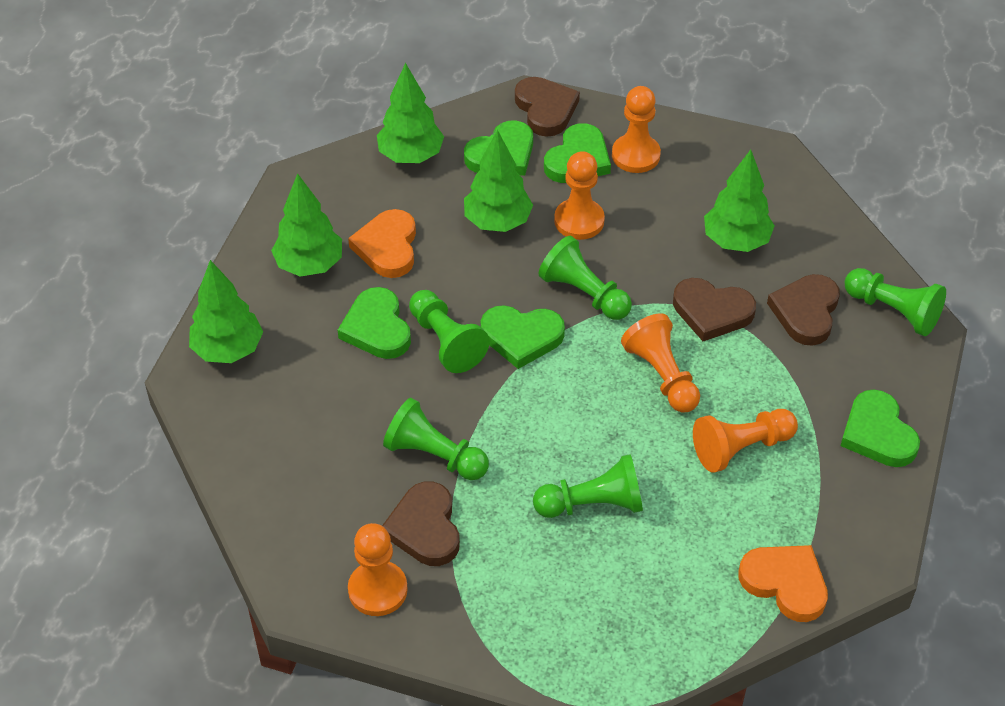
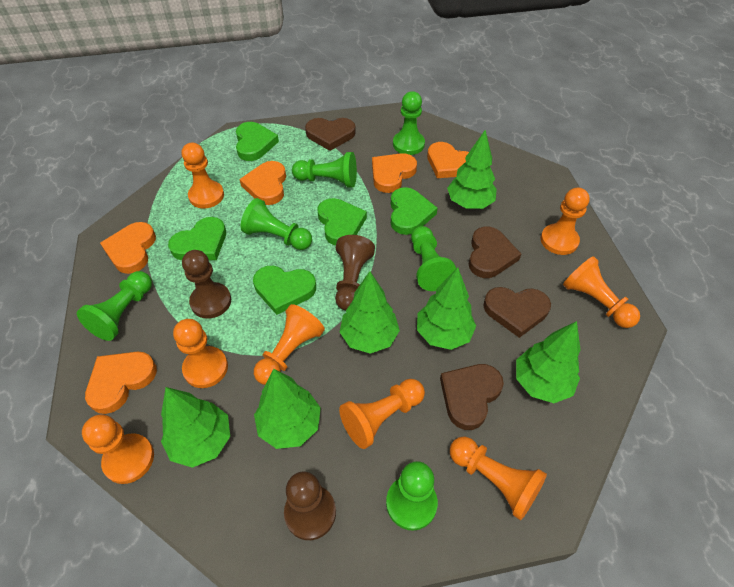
brown pawn: 0 -> 3
green pawn: 5 -> 6
green tree: 5 -> 6
orange heart: 2 -> 5
orange pawn: 5 -> 8

